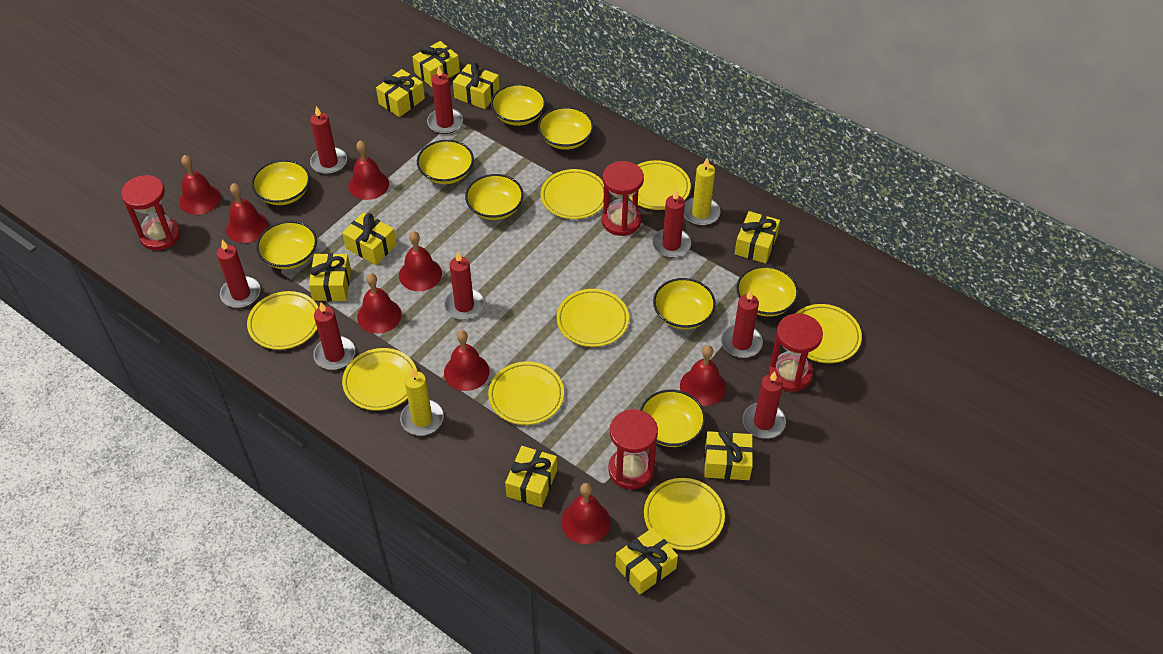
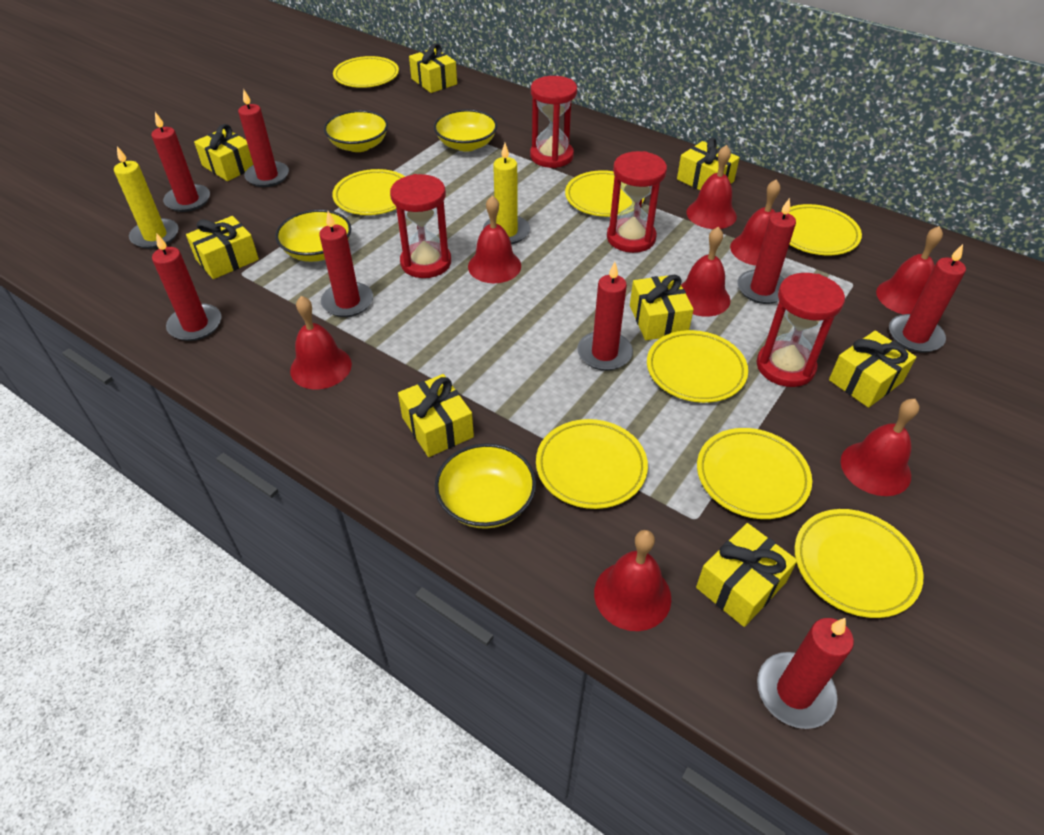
yellow bowl: 9 -> 4
yellow gift: 9 -> 8

